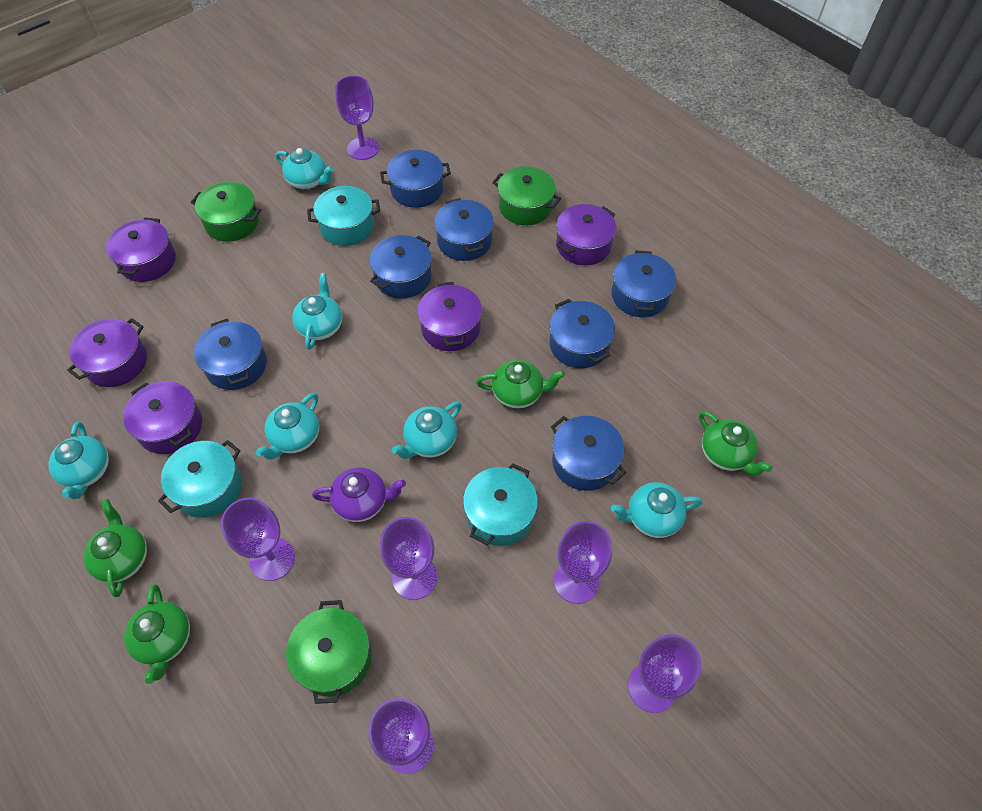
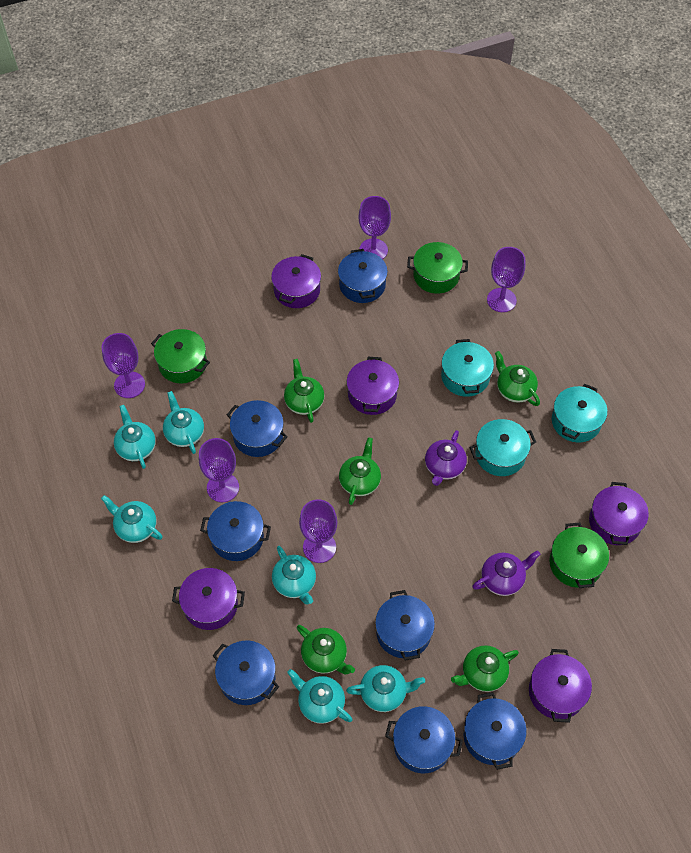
green teapot: 4 -> 5
purple goblet: 6 -> 5
purple teapot: 1 -> 2

